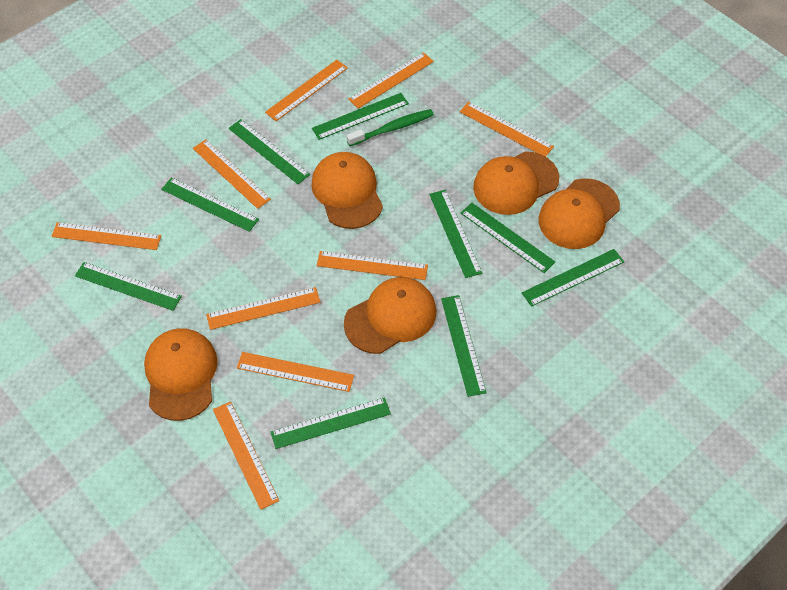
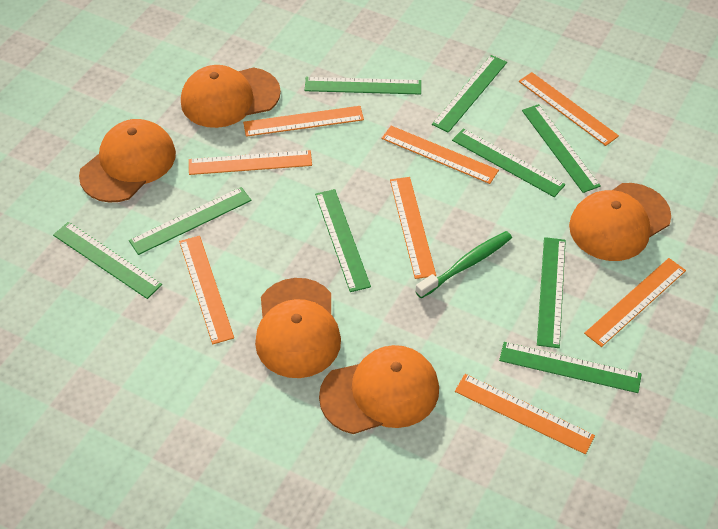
orange ruler: 9 -> 8

